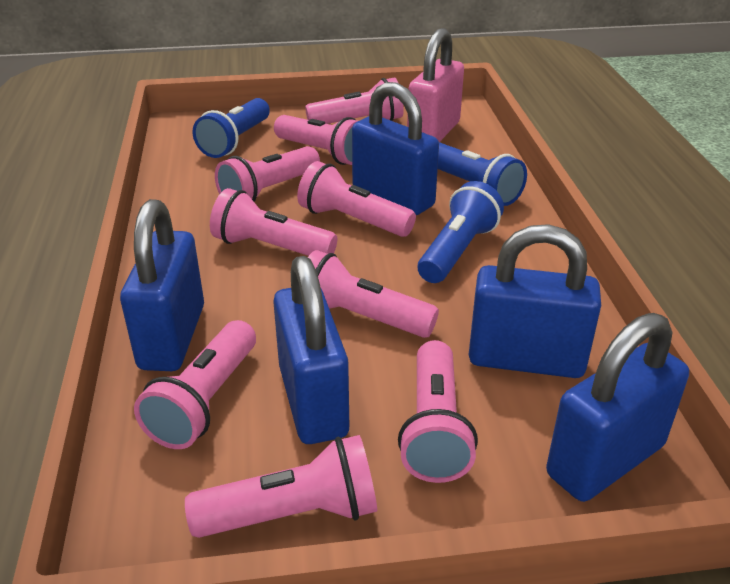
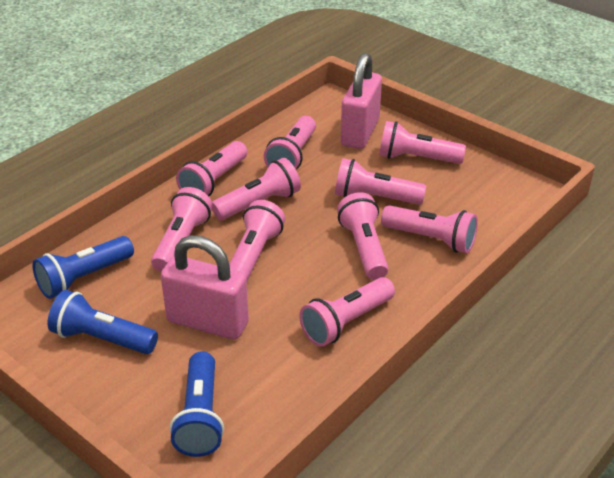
blue padlock: 5 -> 0
pink flashlight: 9 -> 10
pink padlock: 1 -> 2

